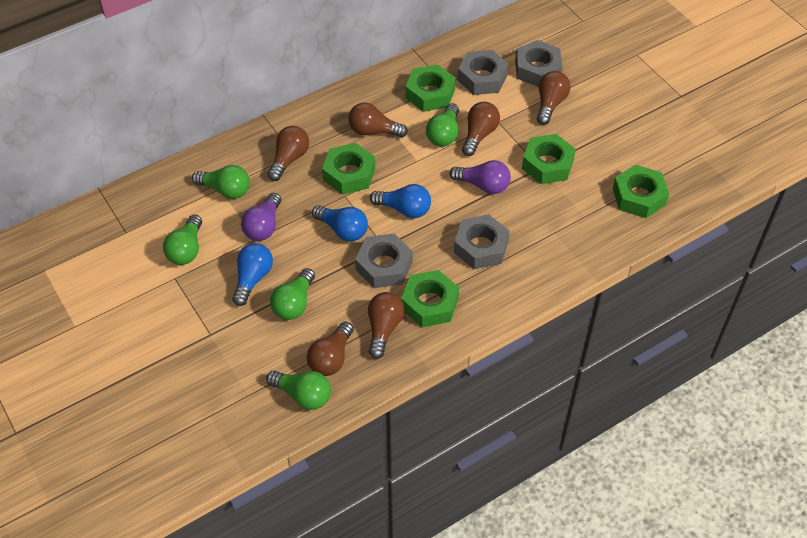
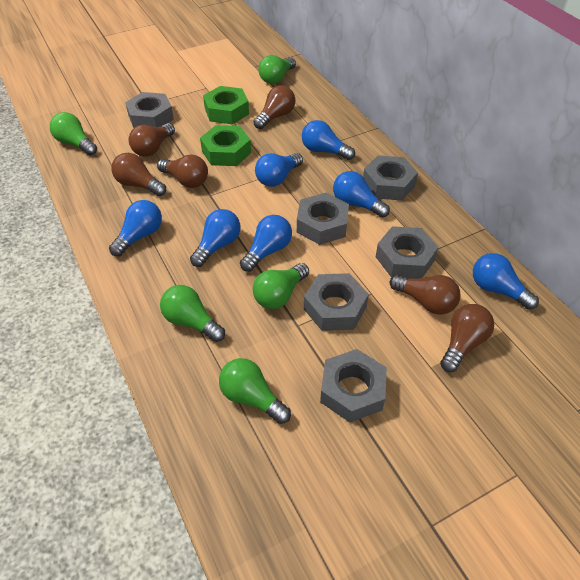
blue light bulb: 3 -> 7
green nut: 5 -> 2
grey nut: 4 -> 6
purple light bulb: 2 -> 0

